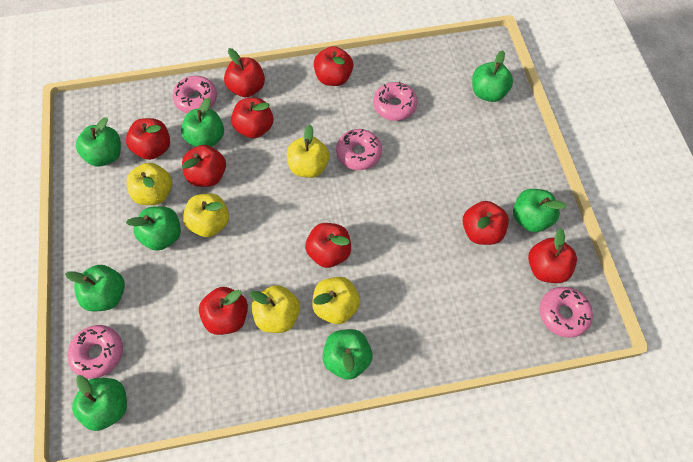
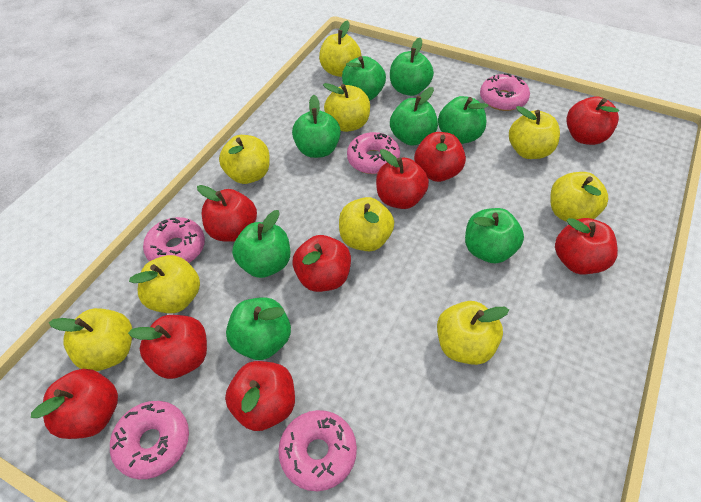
yellow apple: 5 -> 9

